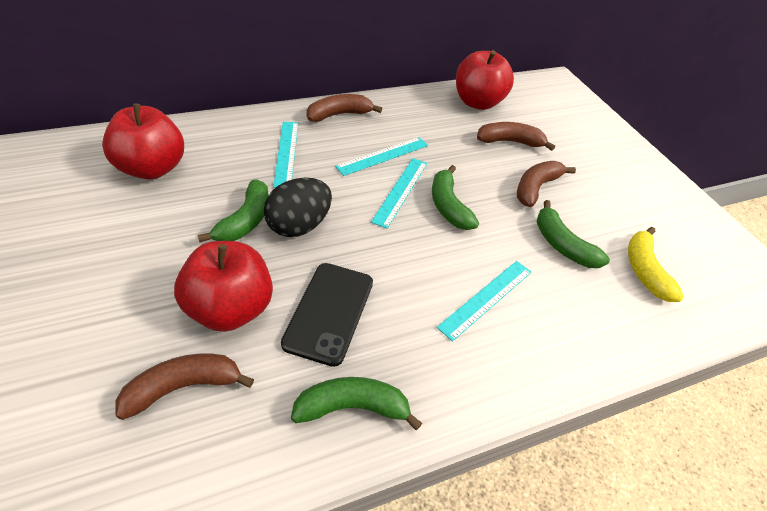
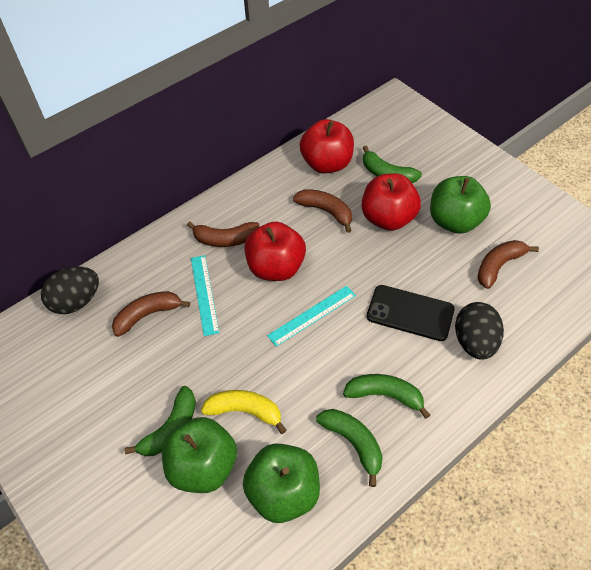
black egg: 1 -> 2
green apple: 0 -> 3
turquoise ruler: 4 -> 2

